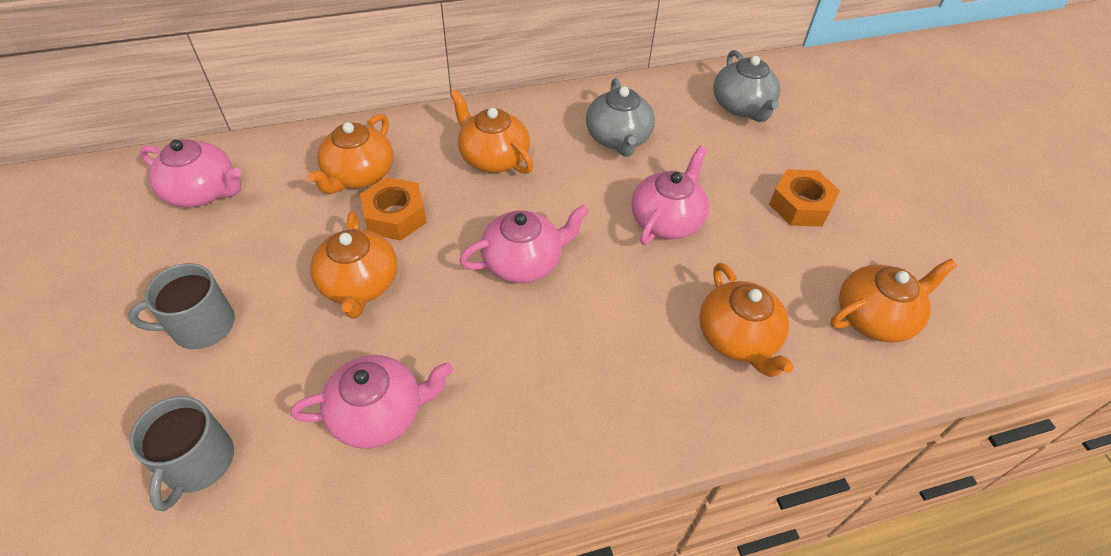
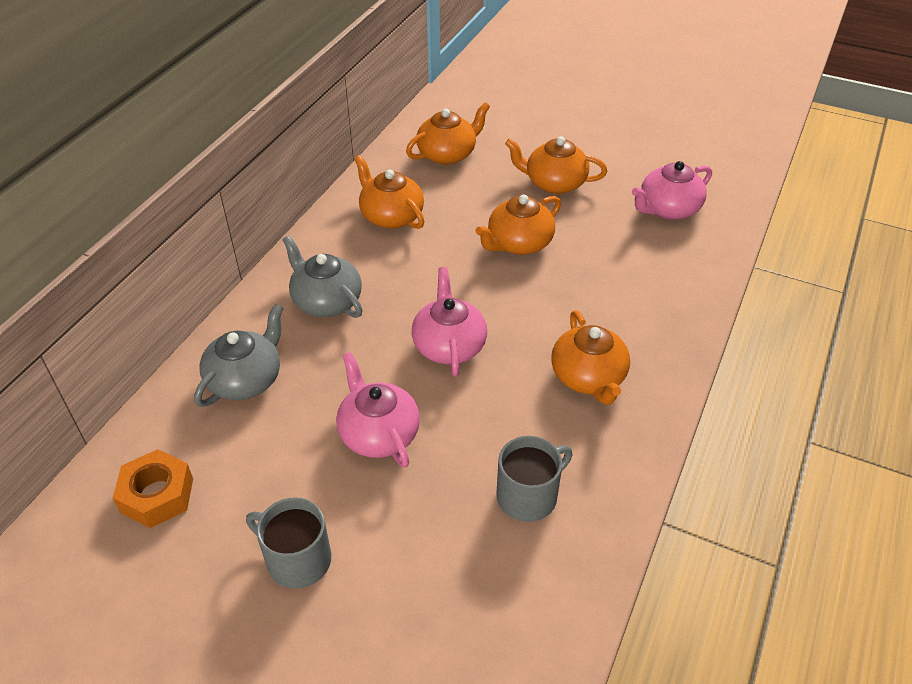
orange nut: 2 -> 1
pink teapot: 4 -> 3

